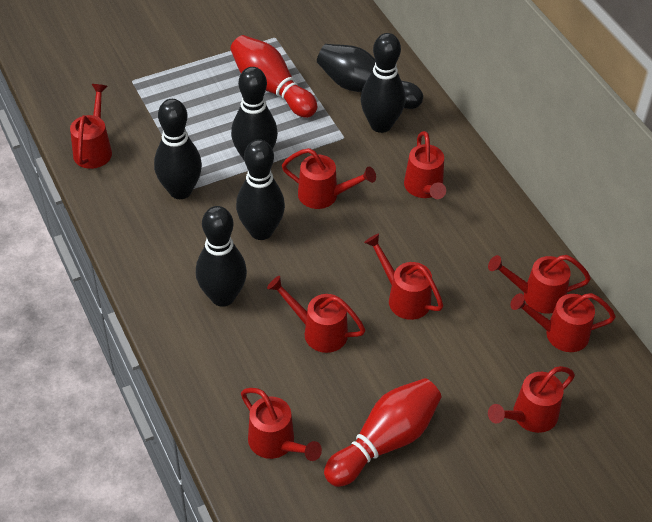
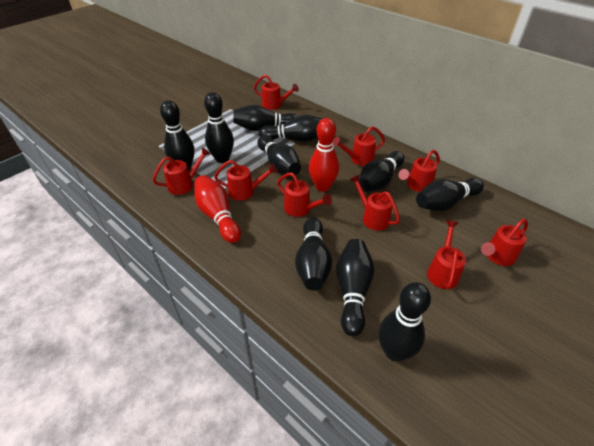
black bowling pin: 6 -> 10

